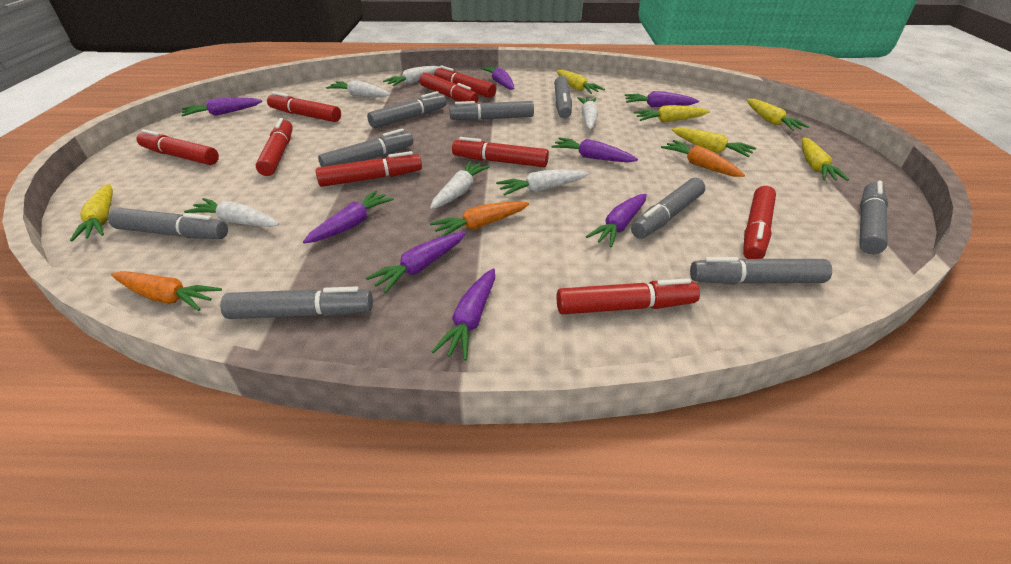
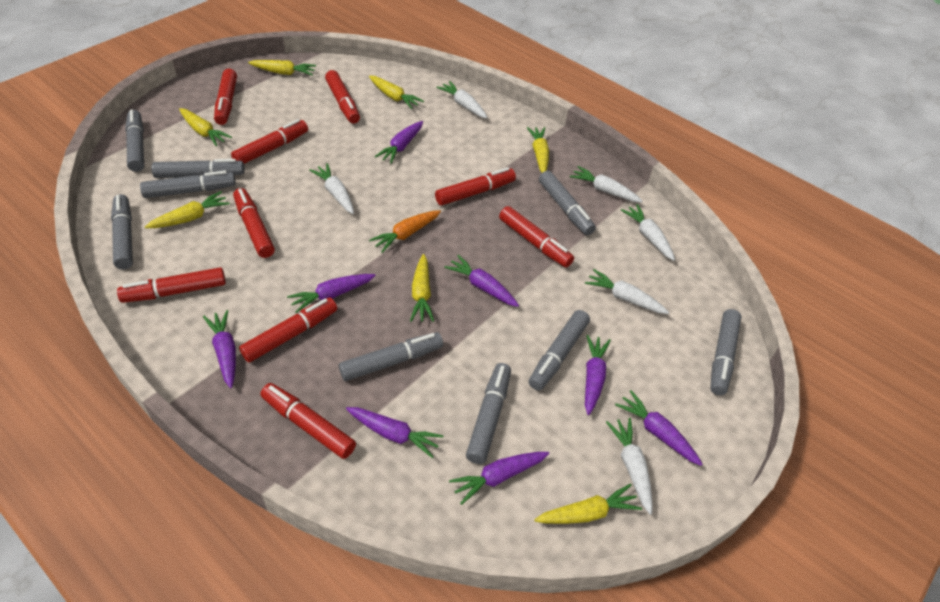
orange carrot: 3 -> 1
yellow carrot: 6 -> 7

